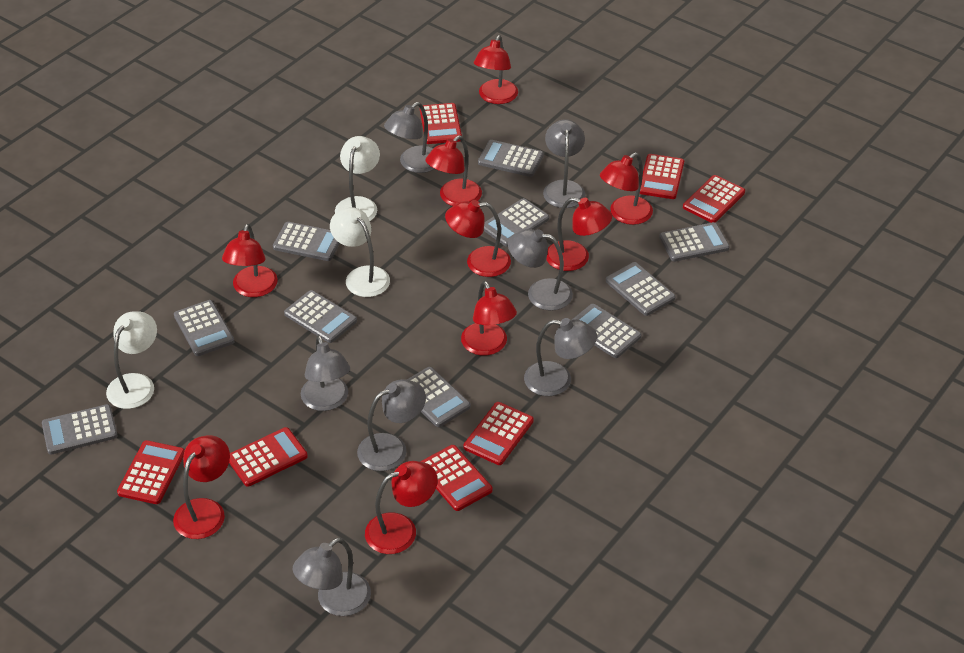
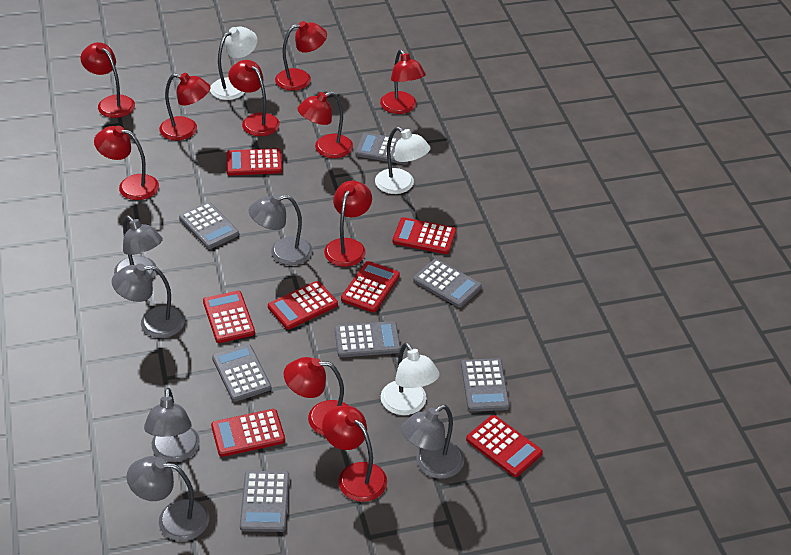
grey calculator: 10 -> 7
grey lamp: 7 -> 6
red lamp: 9 -> 10

